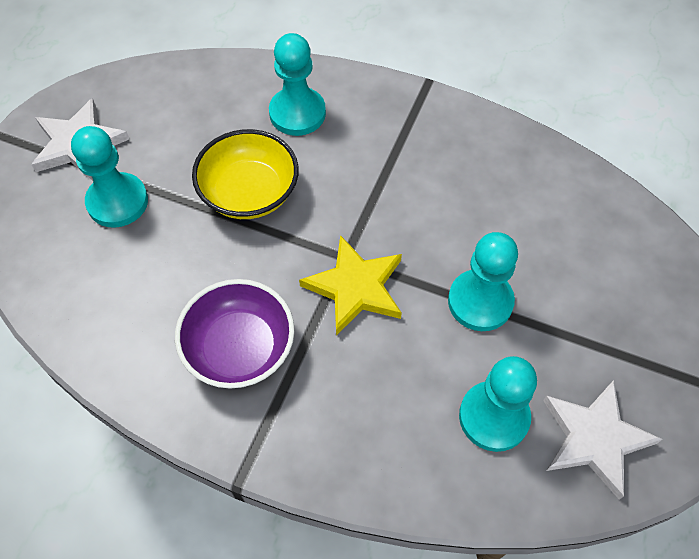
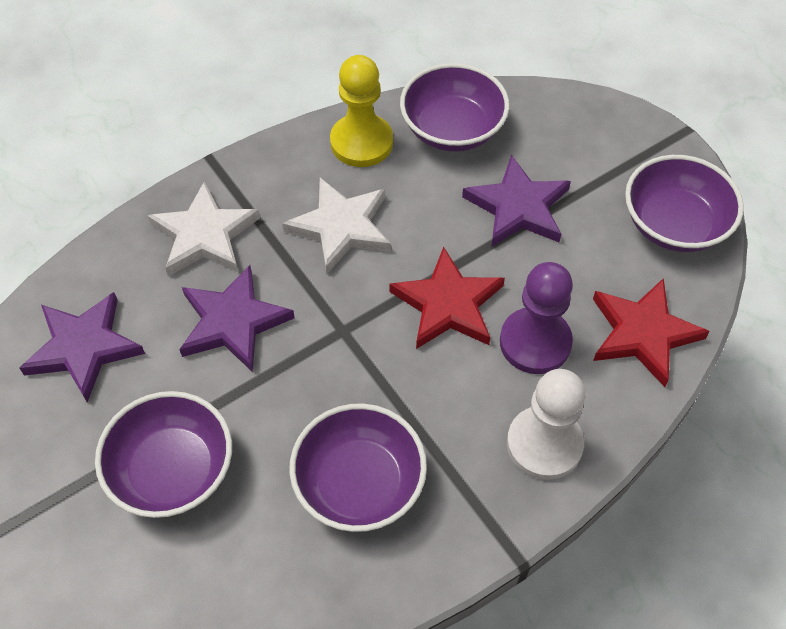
purple bowl: 1 -> 4
purple pawn: 0 -> 1
purple star: 0 -> 3
red star: 0 -> 2
turquoise pawn: 4 -> 0
white pawn: 0 -> 1
yellow bowl: 1 -> 0
yellow pawn: 0 -> 1
yellow star: 1 -> 0

